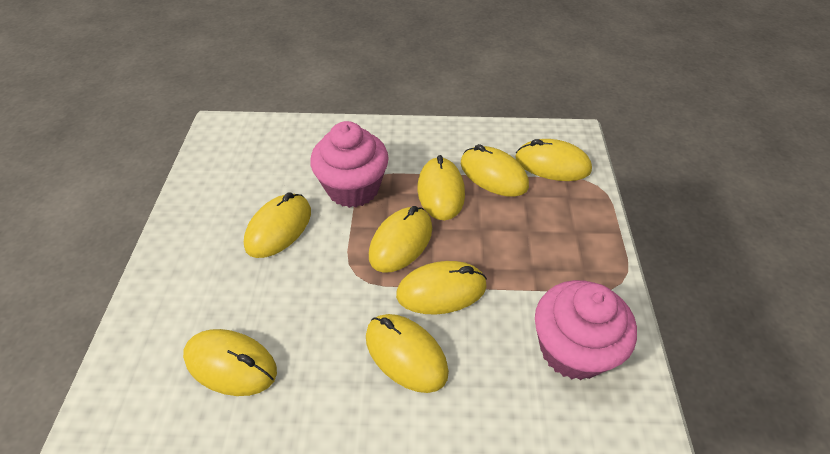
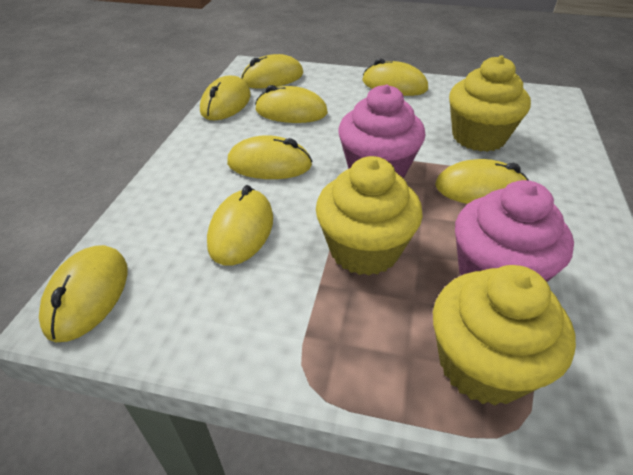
yellow cupcake: 0 -> 3

